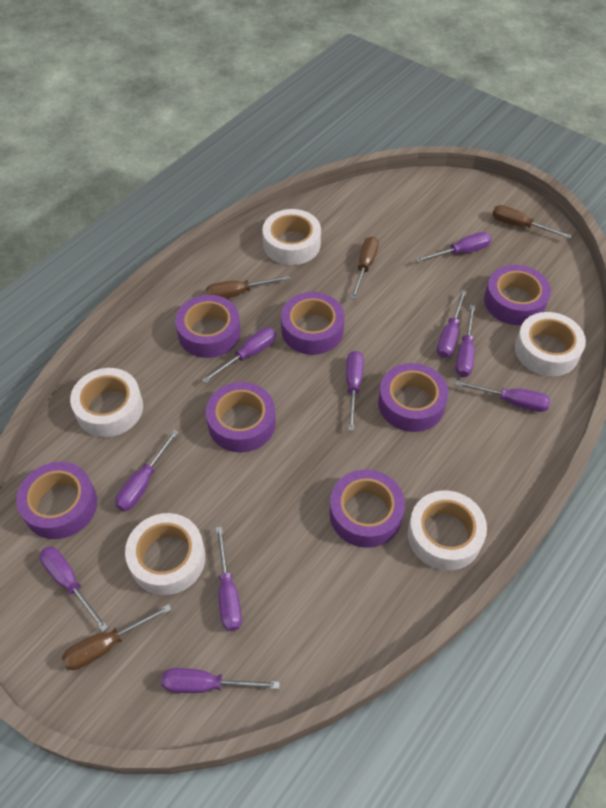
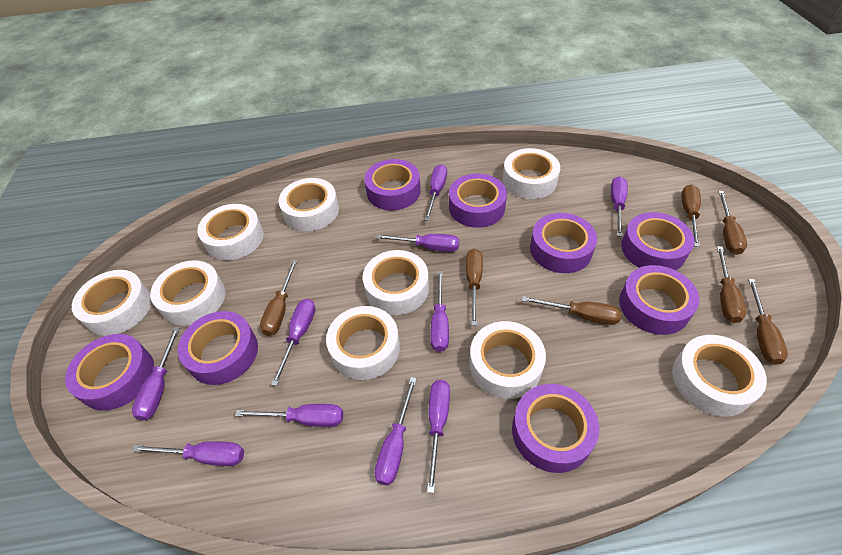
brown screwdriver: 4 -> 7
purple tape: 7 -> 8
white tape: 5 -> 9

